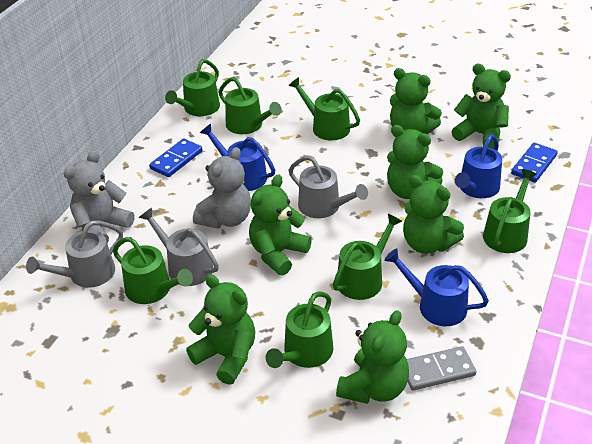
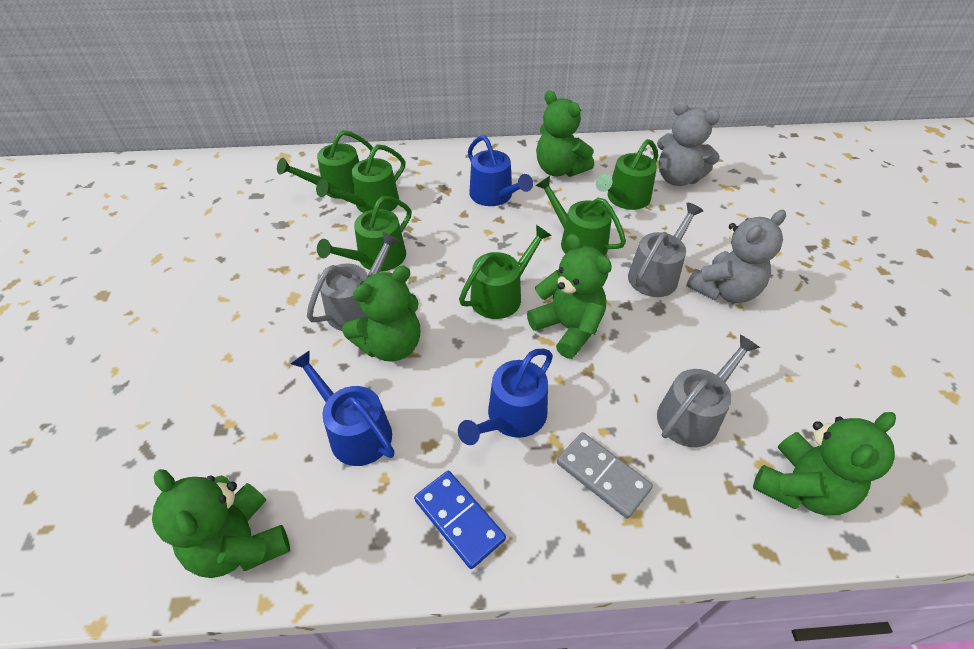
blue domino: 2 -> 1
green teddy bear: 7 -> 5
green watering can: 7 -> 6

